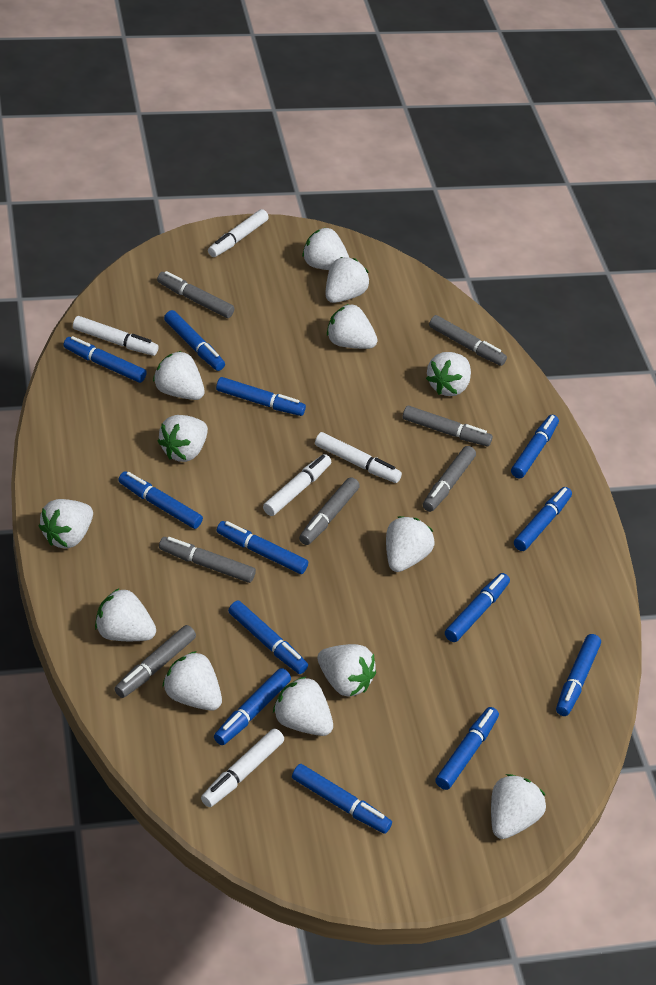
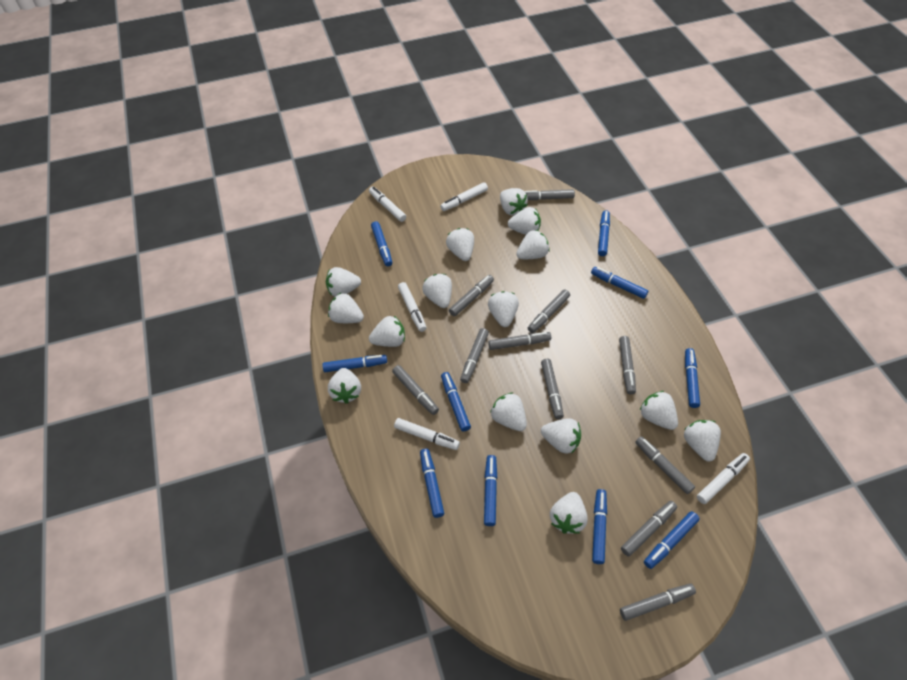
blue marker: 13 -> 10
grey marker: 7 -> 11
white strawberry: 13 -> 15

